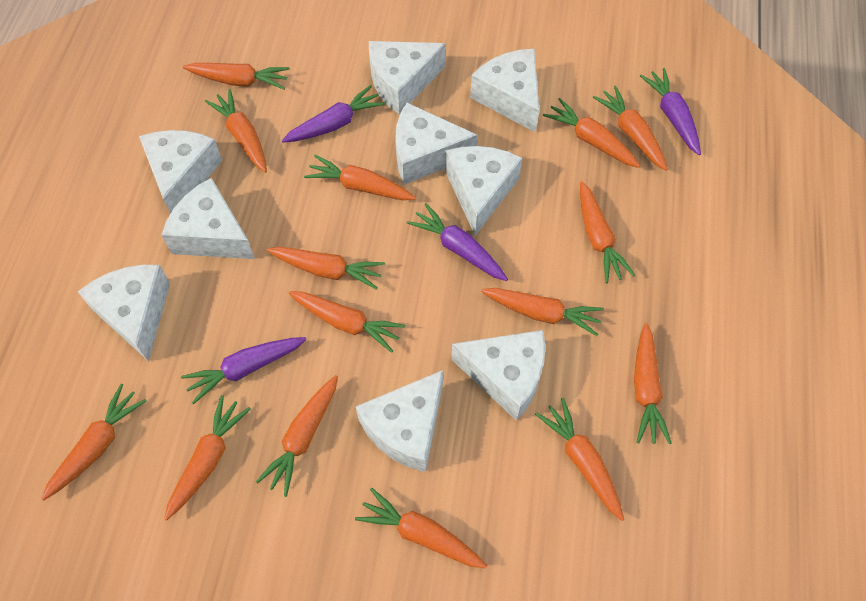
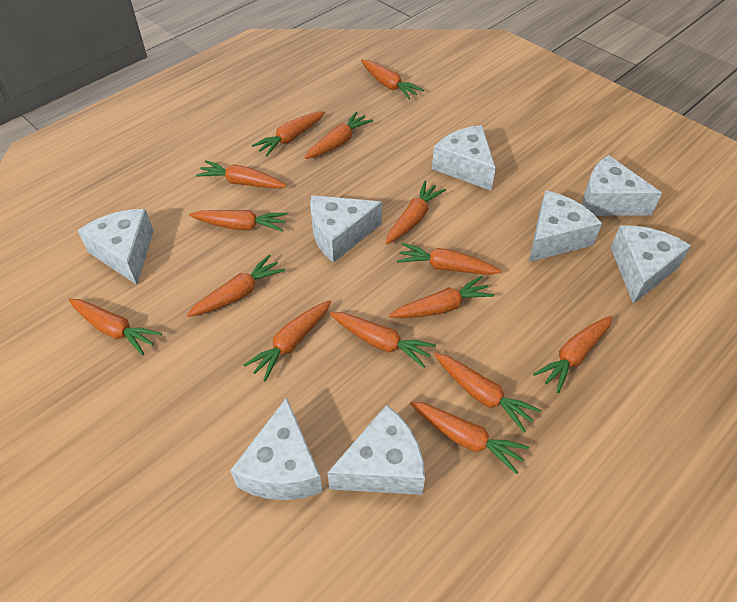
purple carrot: 4 -> 0
white cheese: 9 -> 8

